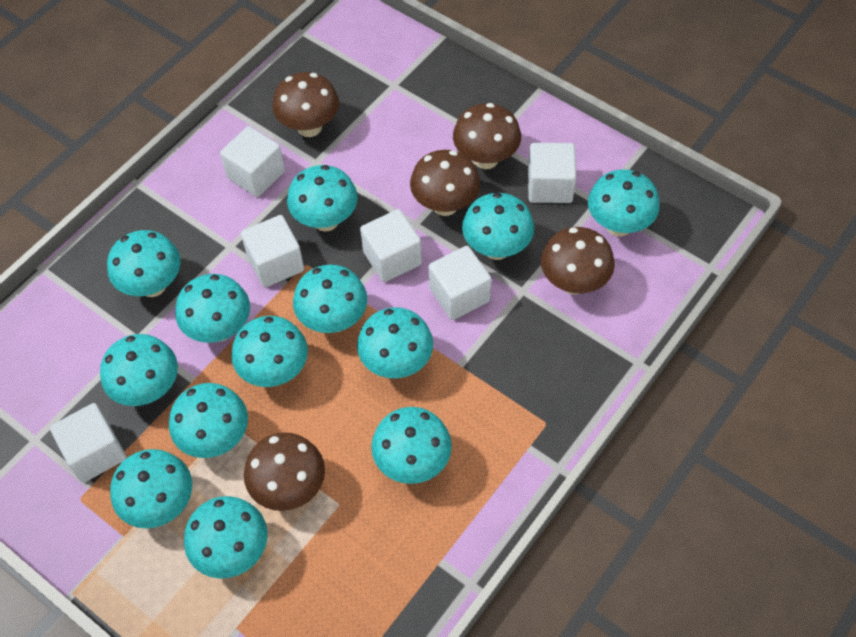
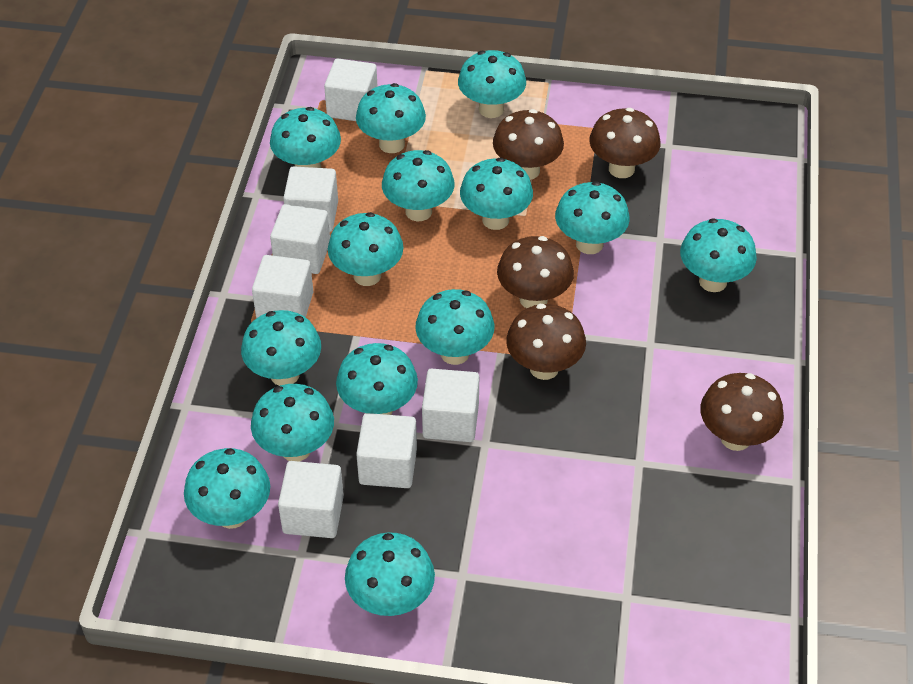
turquoise mushroom: 13 -> 14
white cube: 6 -> 7

